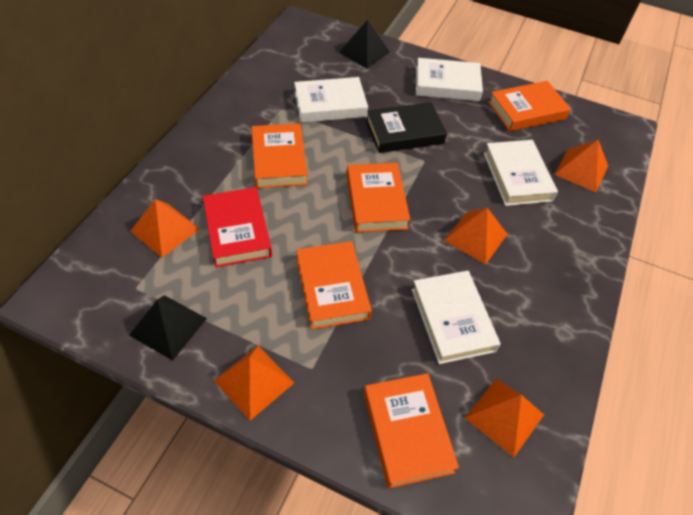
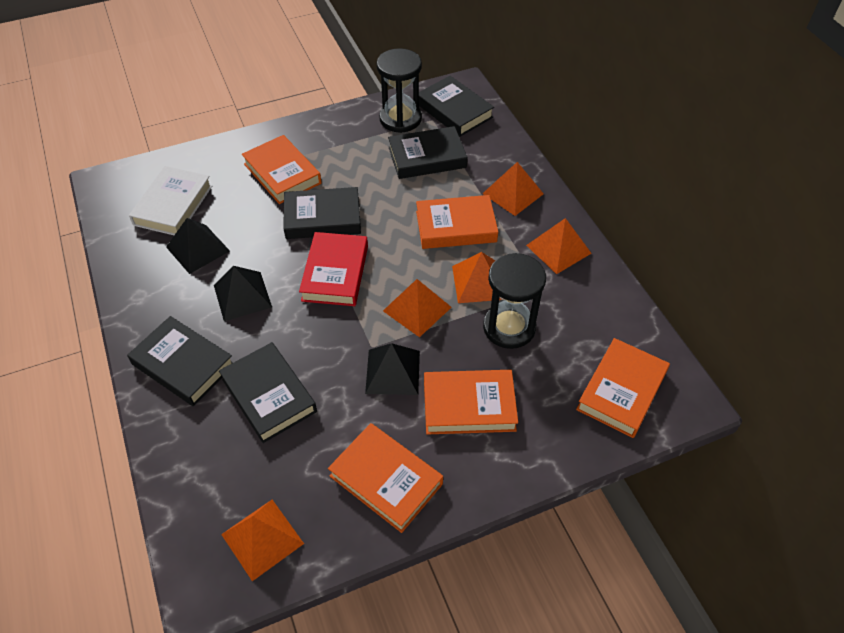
black book: 1 -> 5
black hourglass: 0 -> 2
black pyramid: 2 -> 3
white book: 4 -> 1

